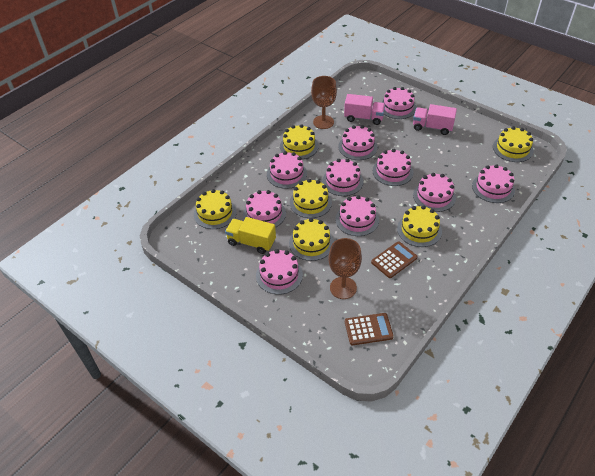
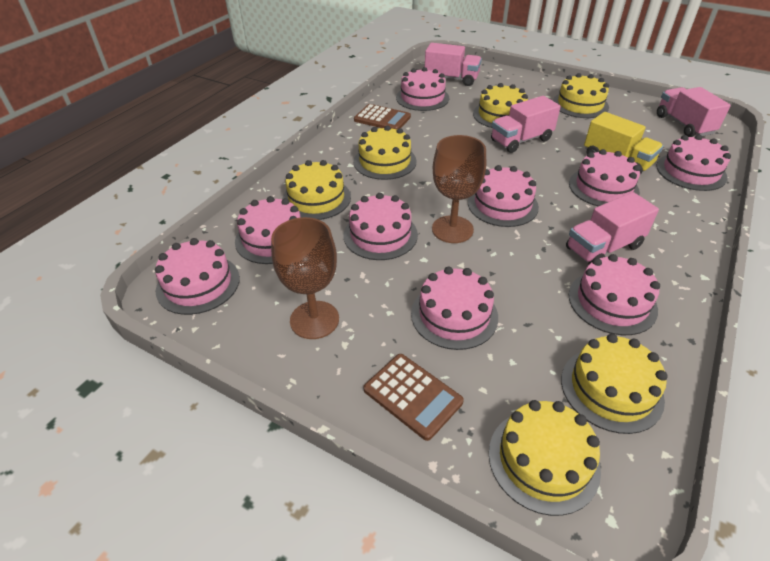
pink cake: 10 -> 9
pink truck: 2 -> 4

